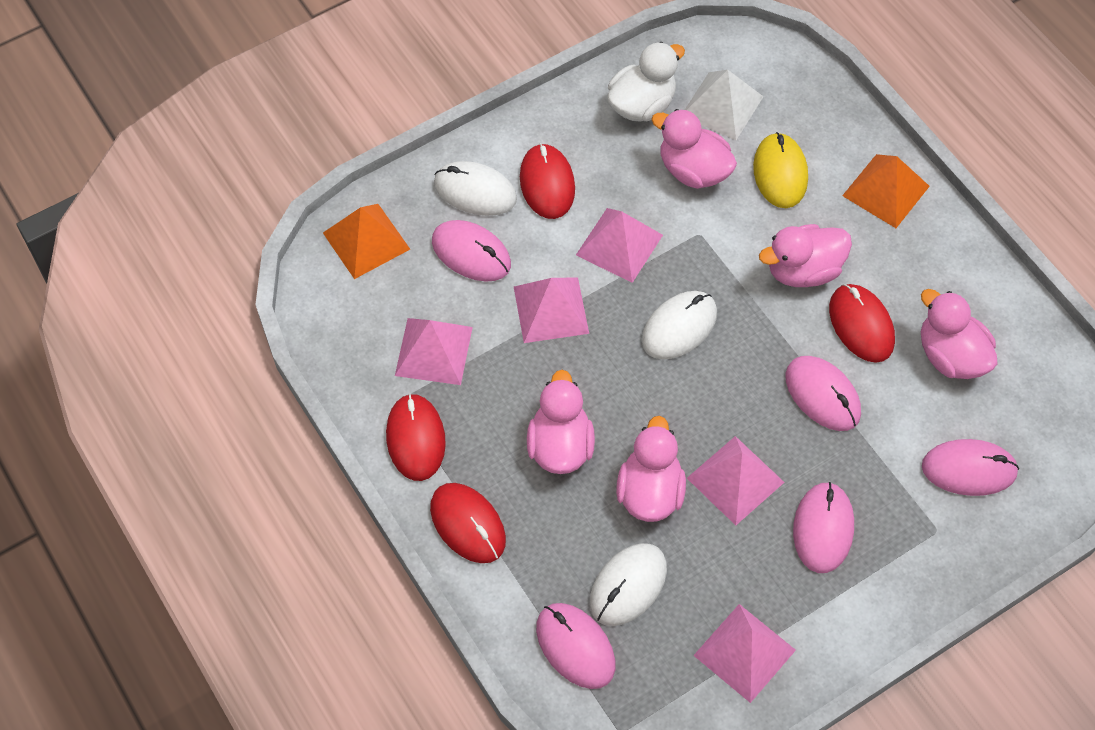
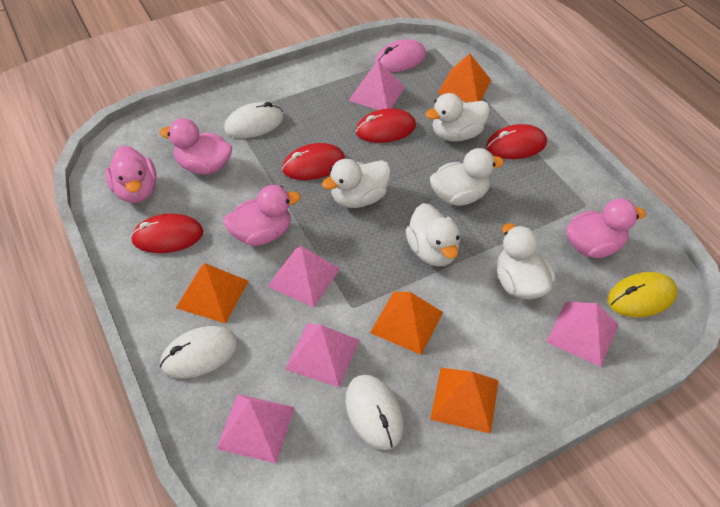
orange pyramid: 2 -> 4
pink duck: 5 -> 4
pink mouse: 5 -> 1
white duck: 1 -> 5
white pyramid: 1 -> 0

